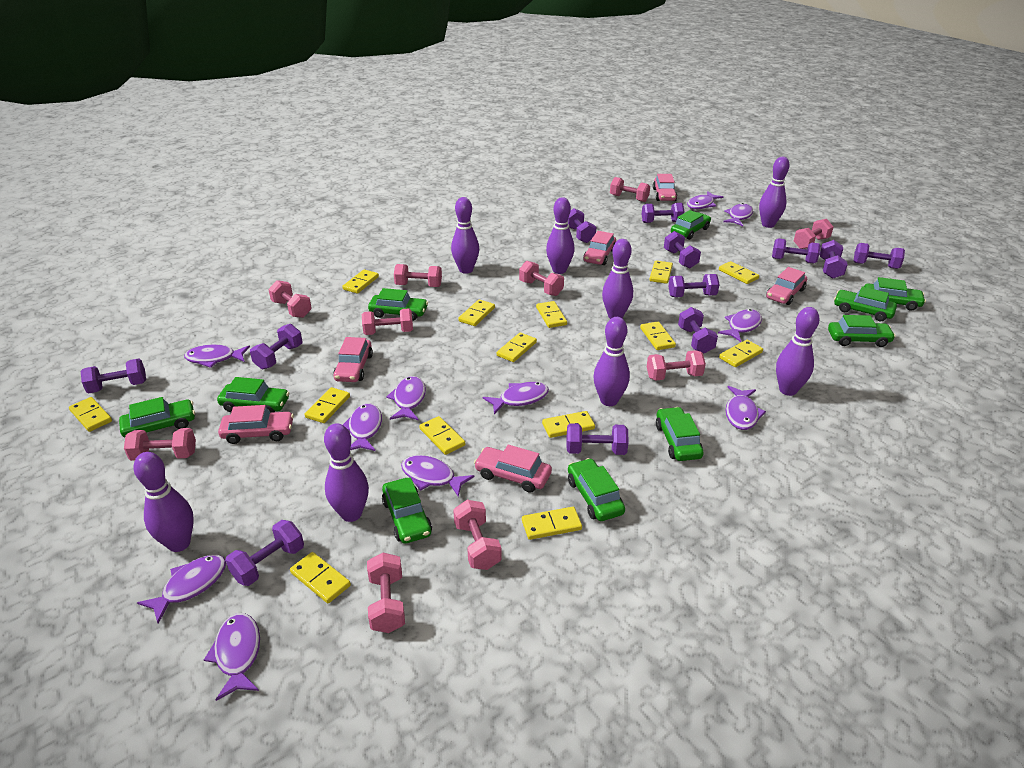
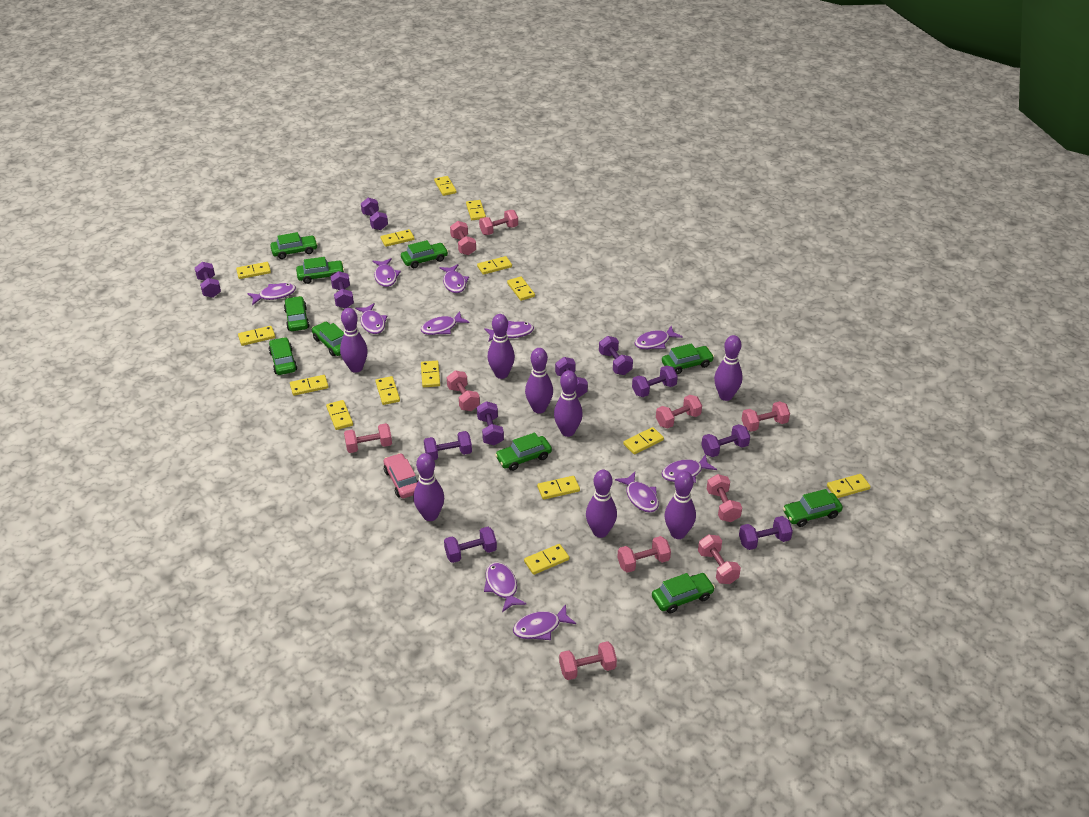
pink car: 6 -> 1
purple dumbbell: 12 -> 11
yellow domino: 14 -> 15

